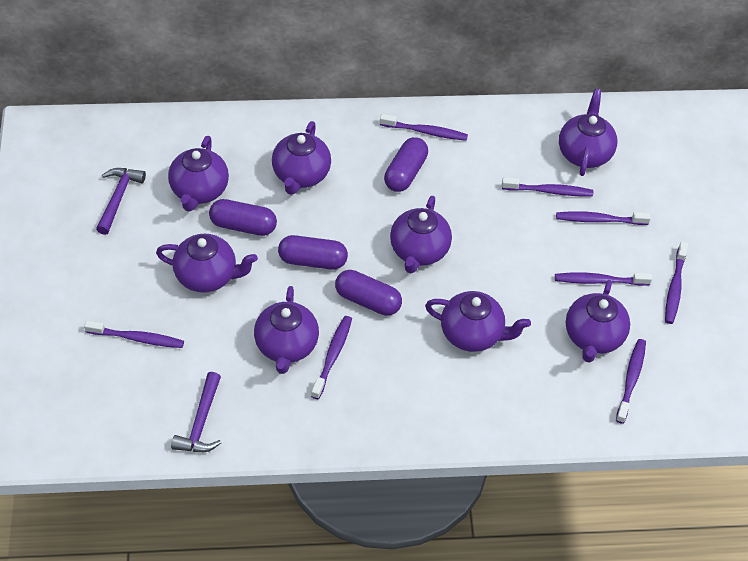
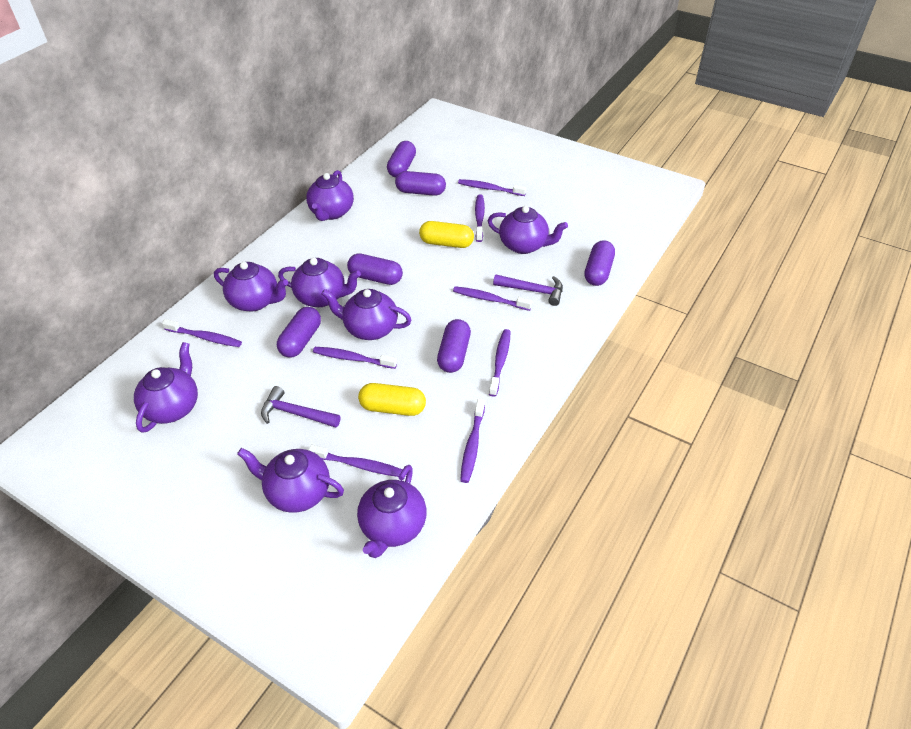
purple capsule: 4 -> 6
yellow capsule: 0 -> 2

